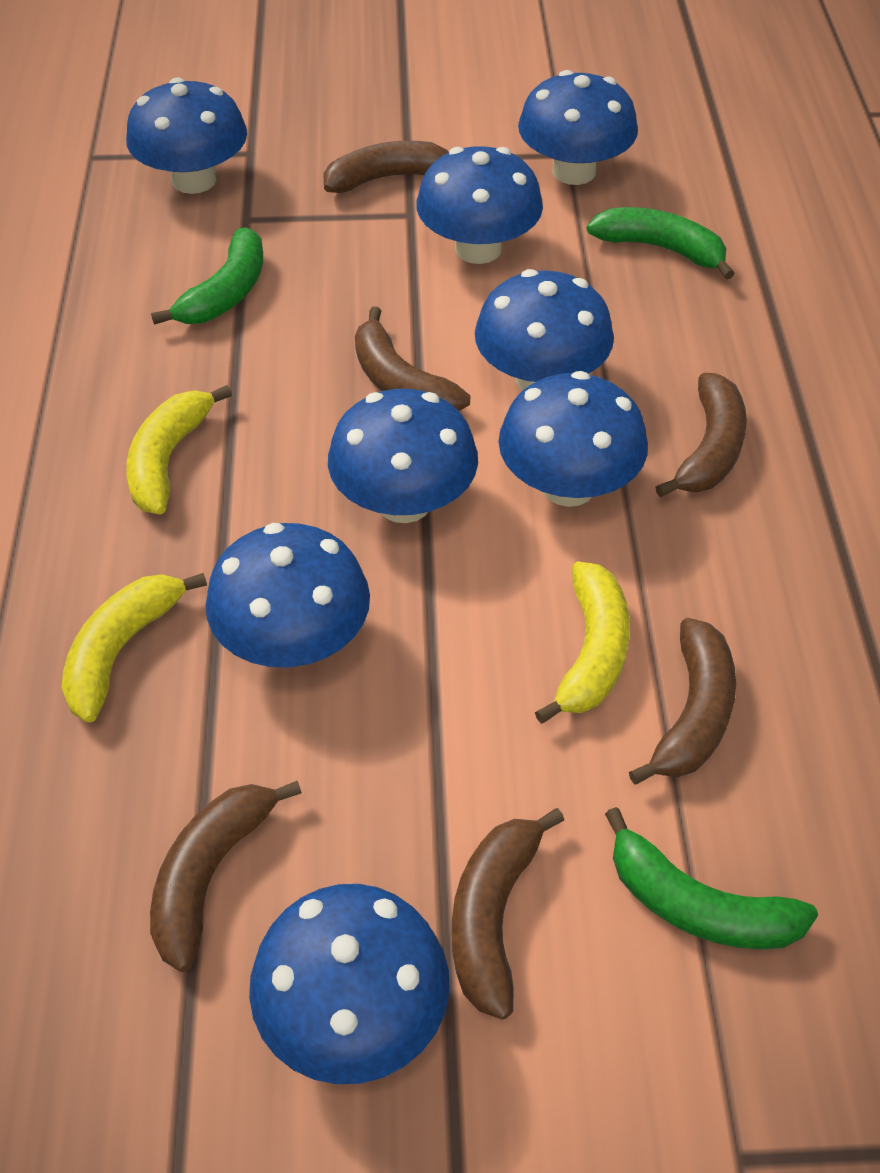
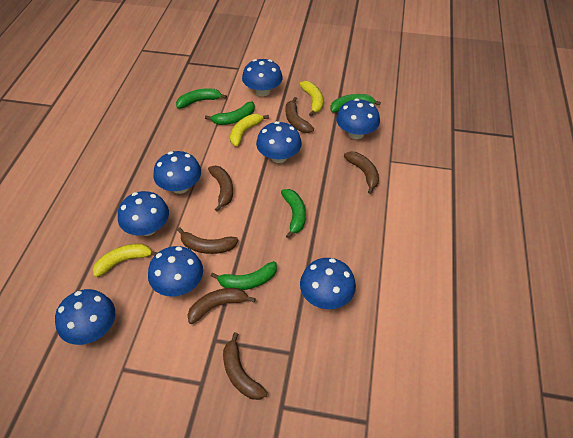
green banana: 3 -> 5

